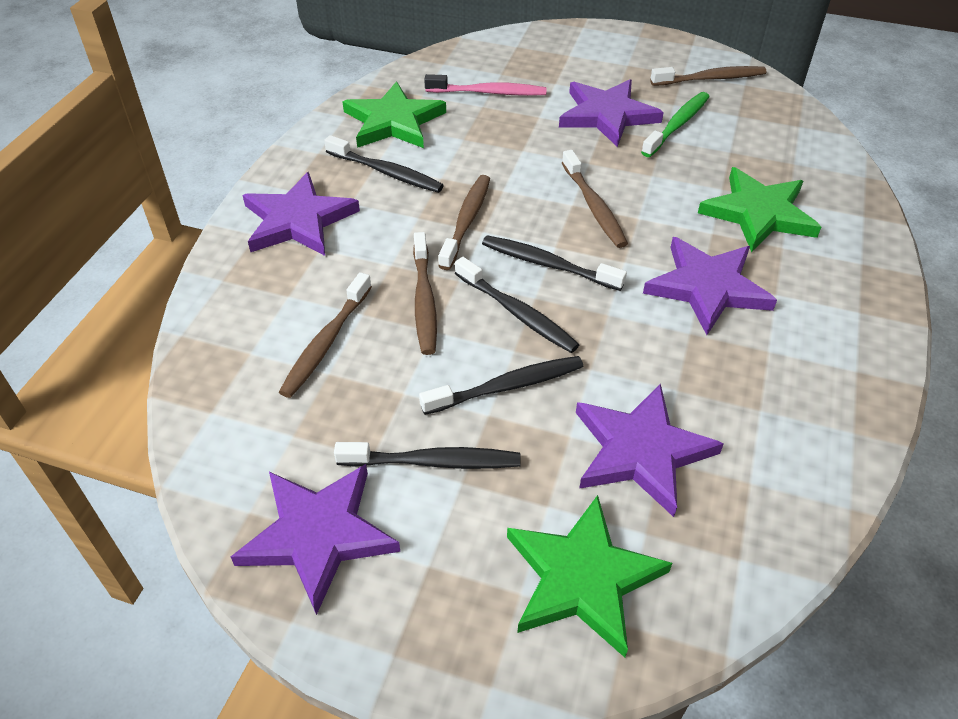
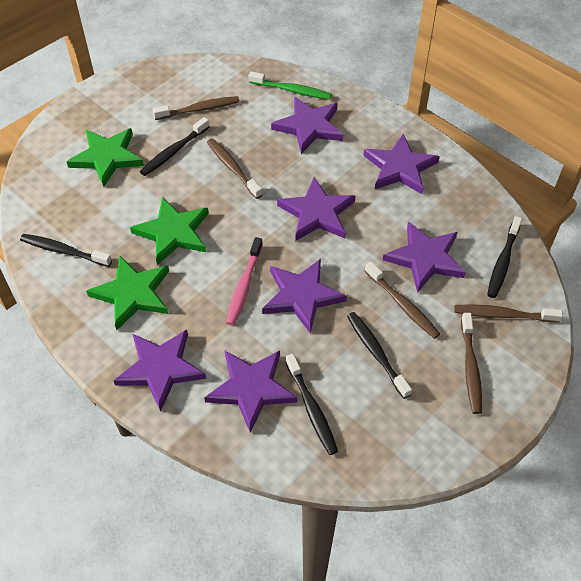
purple star: 5 -> 7

